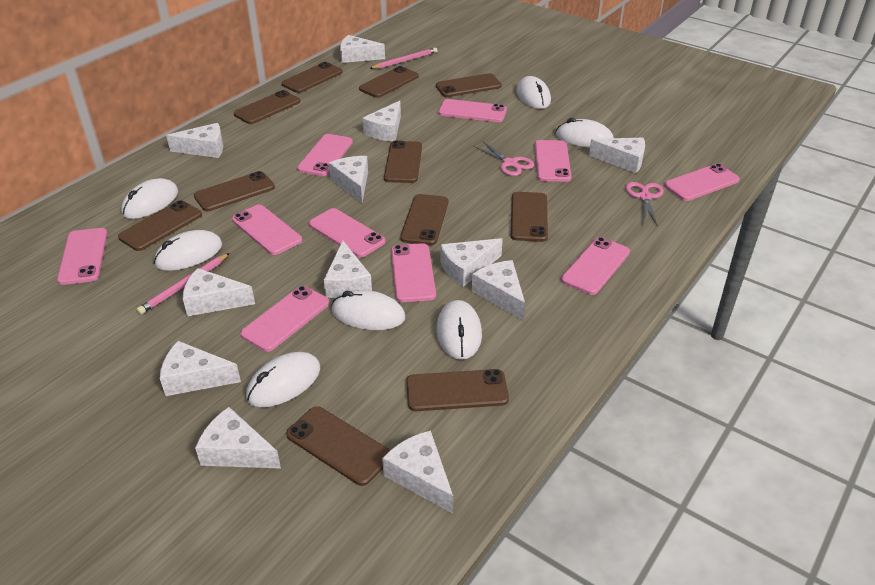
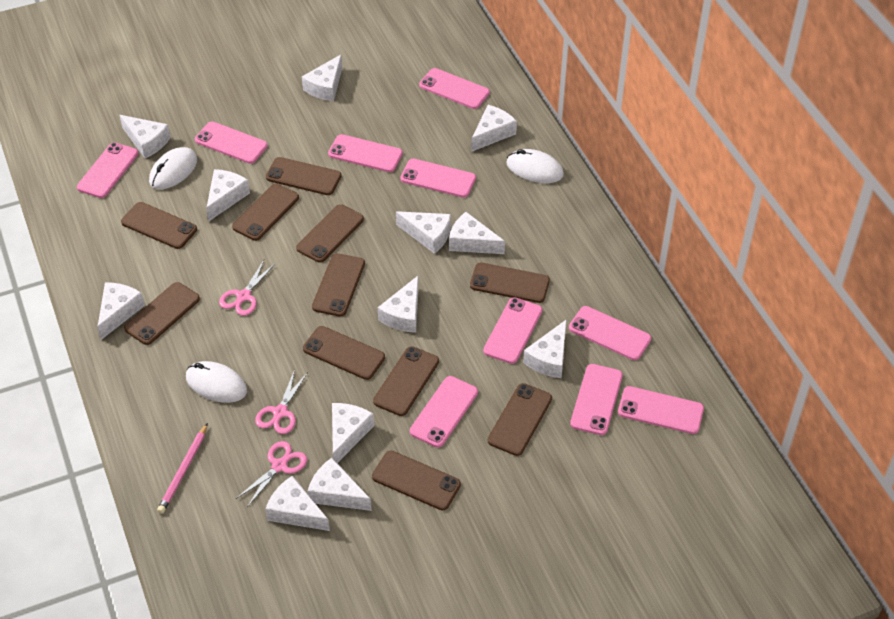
pink pencil: 2 -> 1
pink scissors: 2 -> 3
white mouse: 7 -> 3

